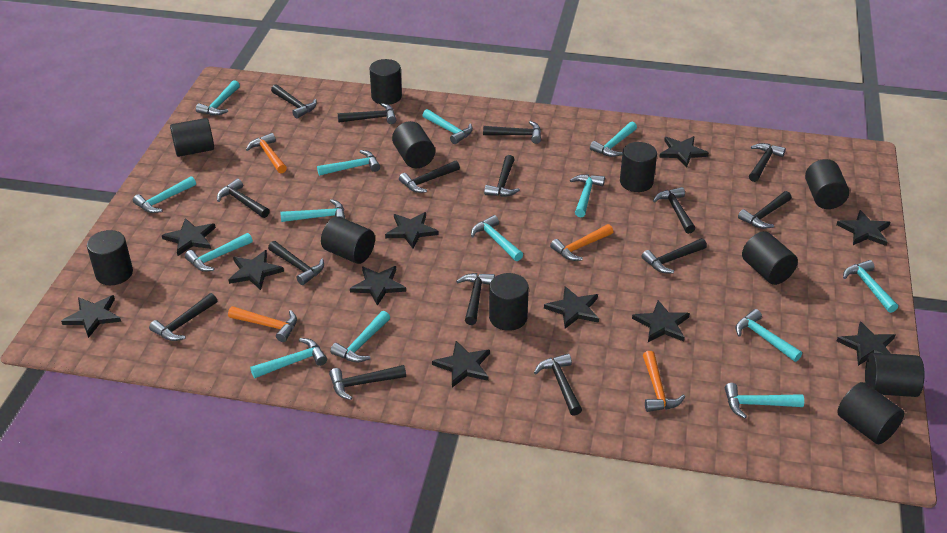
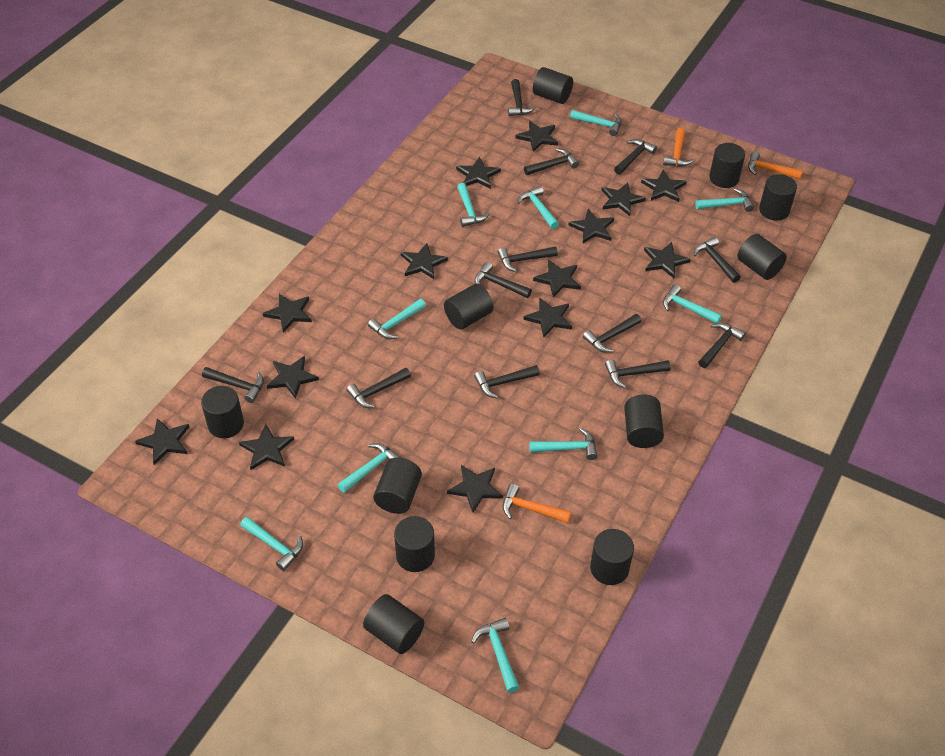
black hammer: 15 -> 12
black star: 11 -> 14
orange hammer: 4 -> 3
turquoise hammer: 14 -> 10

